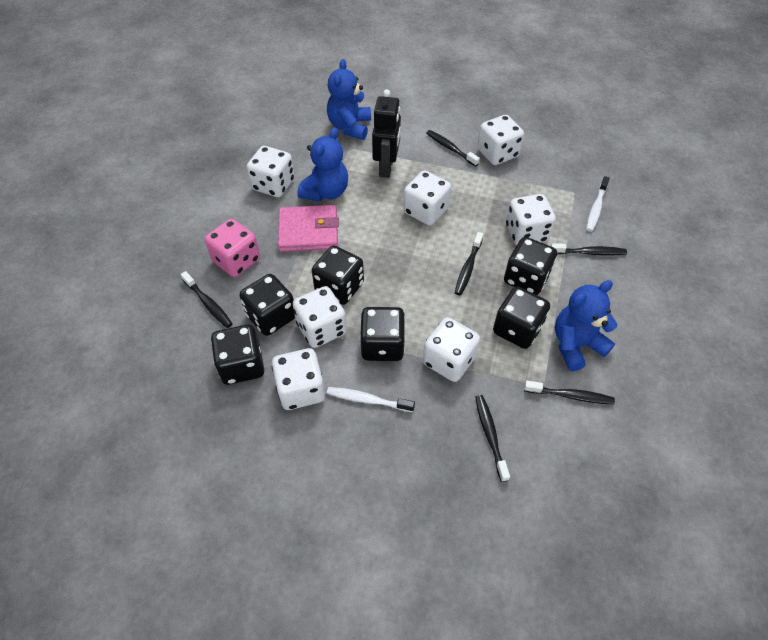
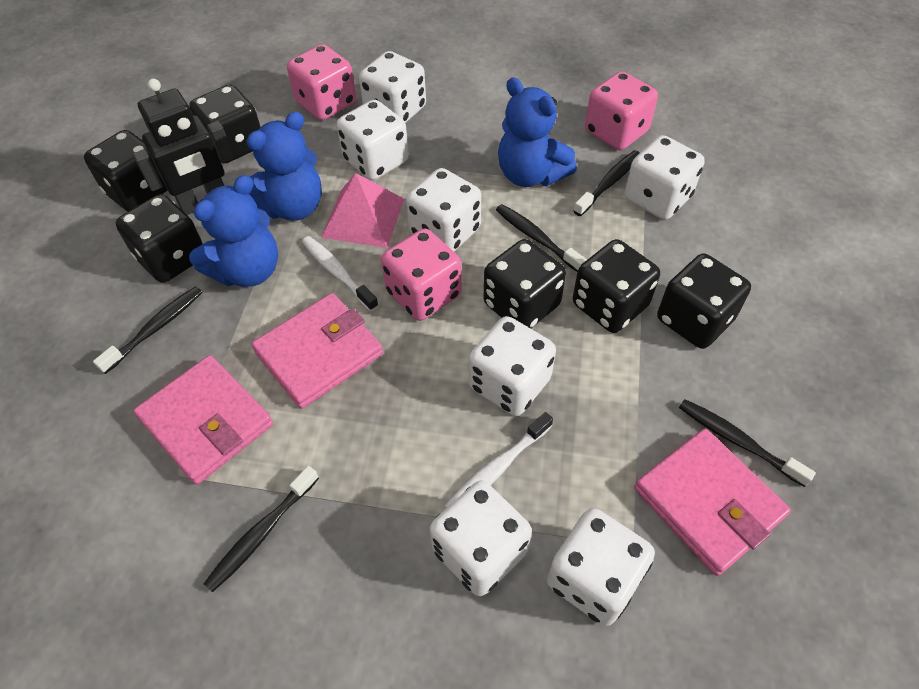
black toothbrush: 6 -> 5
pink dice: 1 -> 3
pink pyramid: 0 -> 1
pink wallet: 1 -> 3

